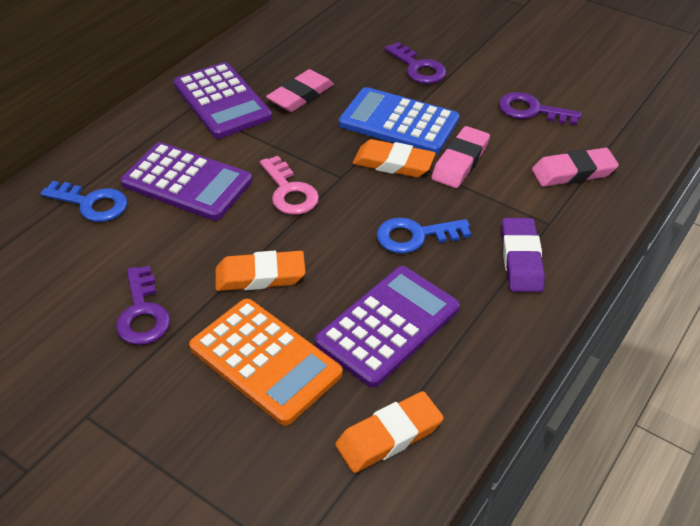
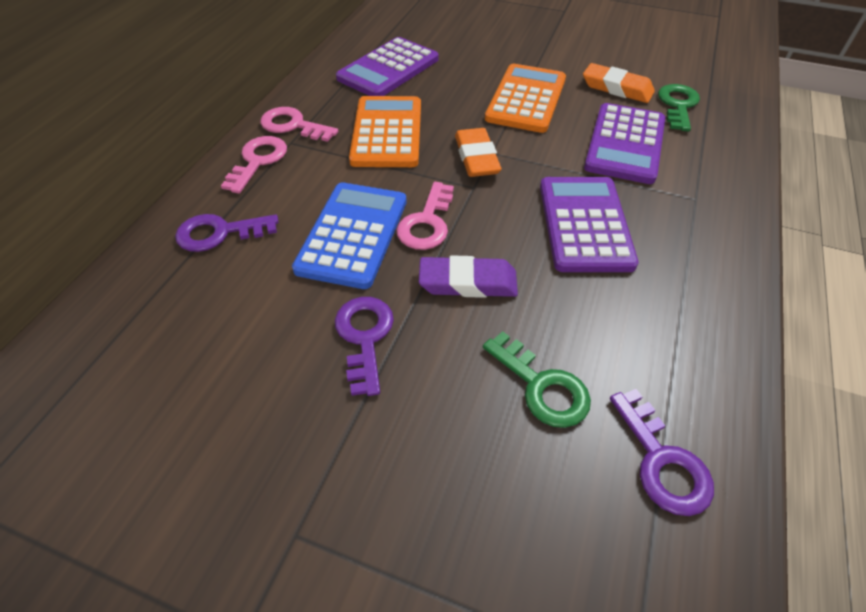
blue key: 2 -> 0
green key: 0 -> 2
orange calculator: 1 -> 2
orange eraser: 3 -> 2
pink eraser: 3 -> 0
pink key: 1 -> 3

